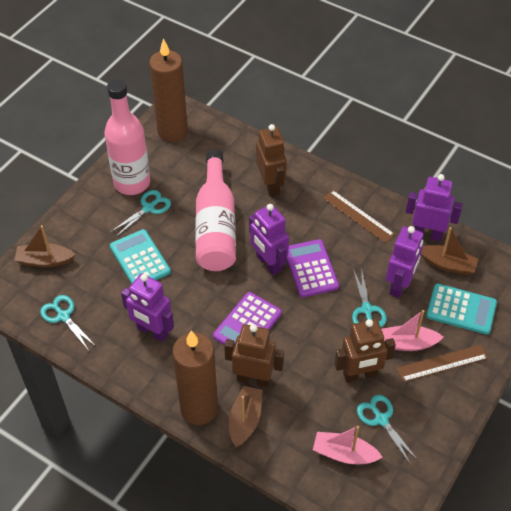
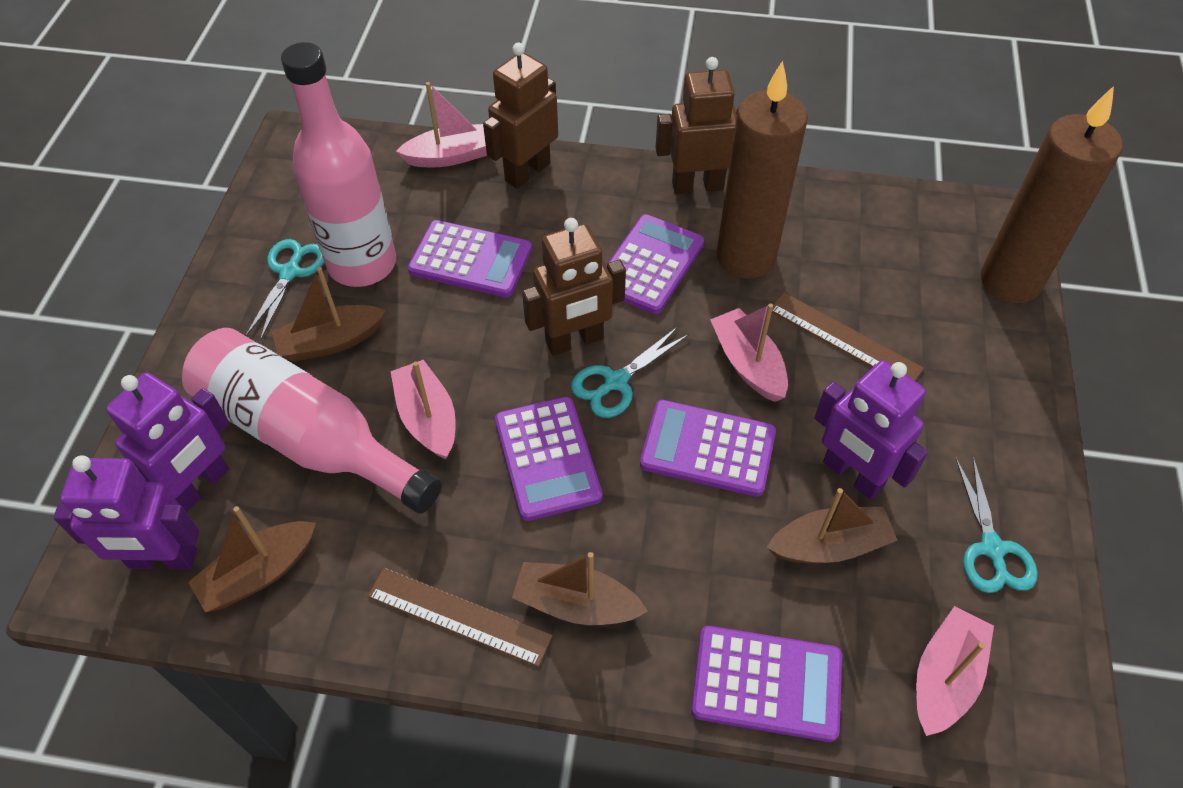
brown boat: 3 -> 4
pink boat: 2 -> 4
purple calculator: 2 -> 5
purple robot: 4 -> 3
turquoise calculator: 2 -> 0
turquoise scissors: 4 -> 3

